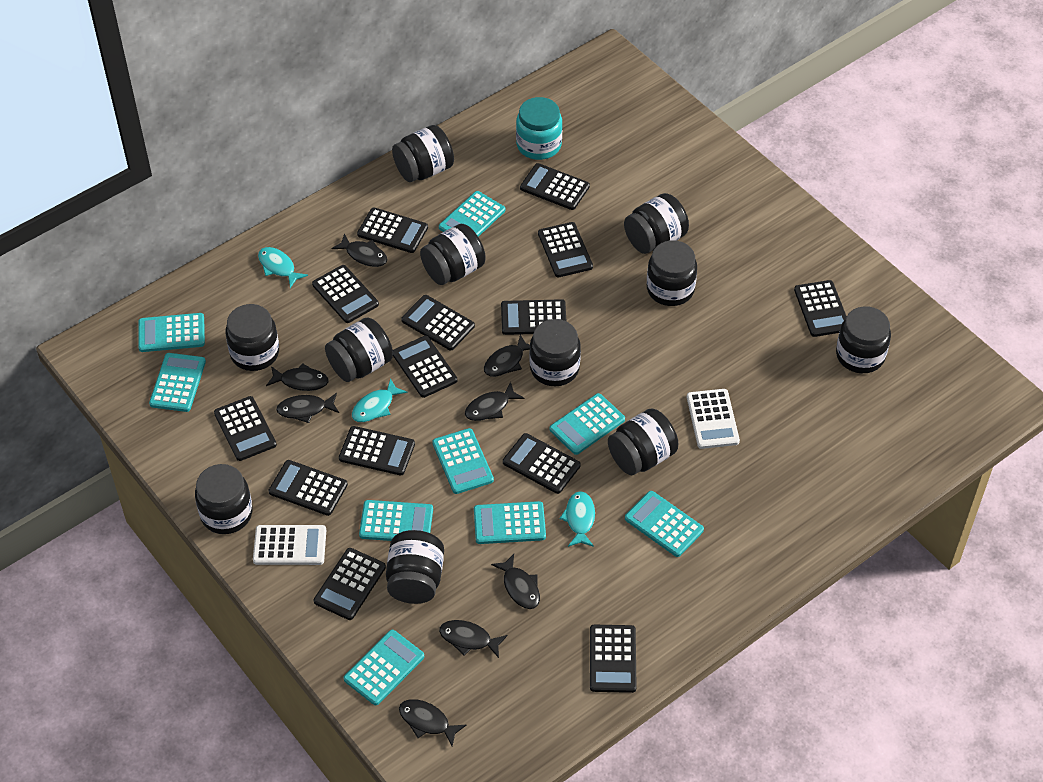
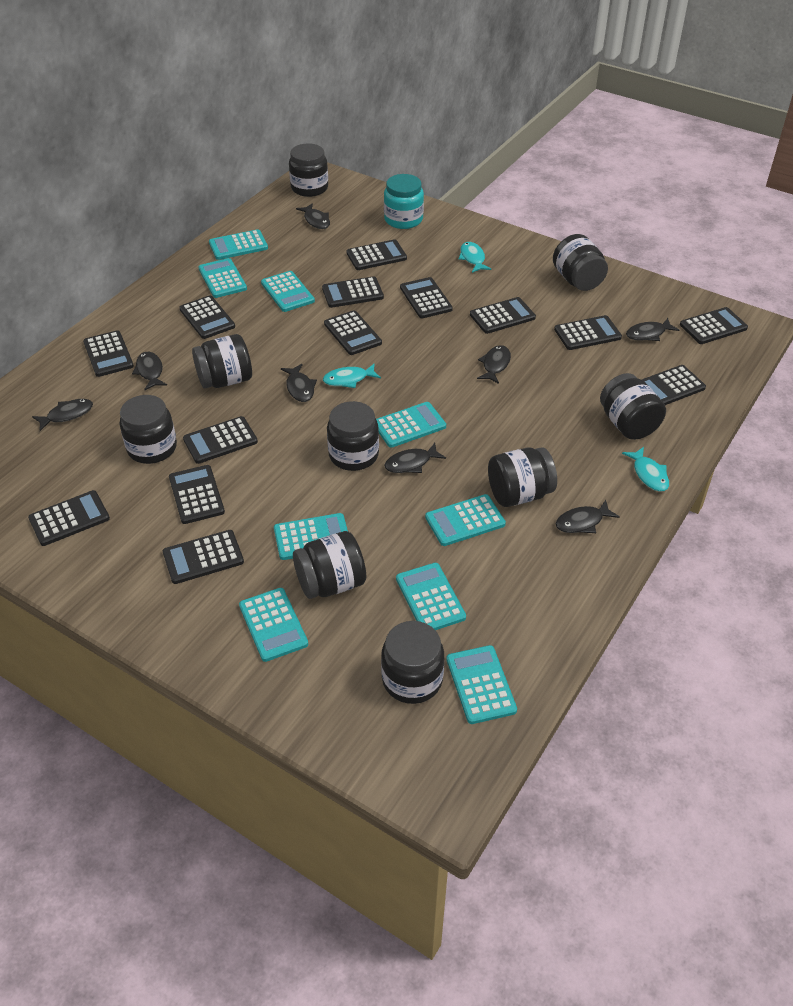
black jar: 11 -> 9
white calculator: 2 -> 0

